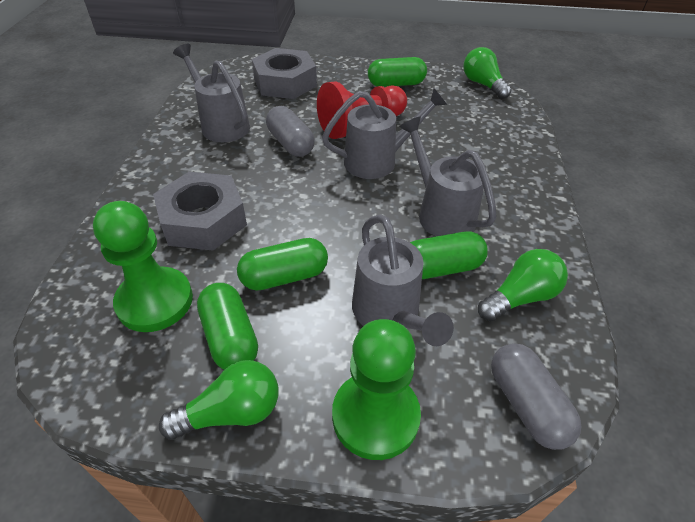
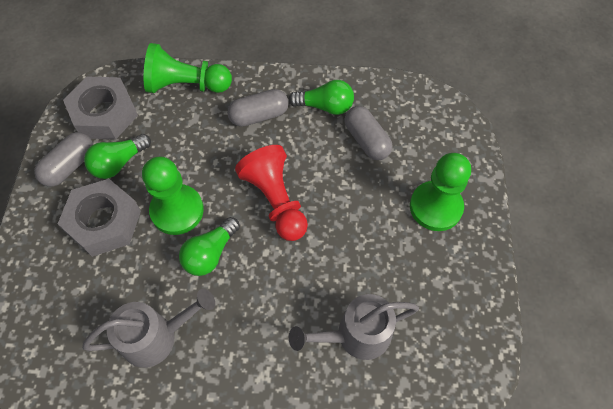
green capsule: 4 -> 0
green pawn: 2 -> 3
grey capsule: 2 -> 3
grey watering can: 4 -> 2

